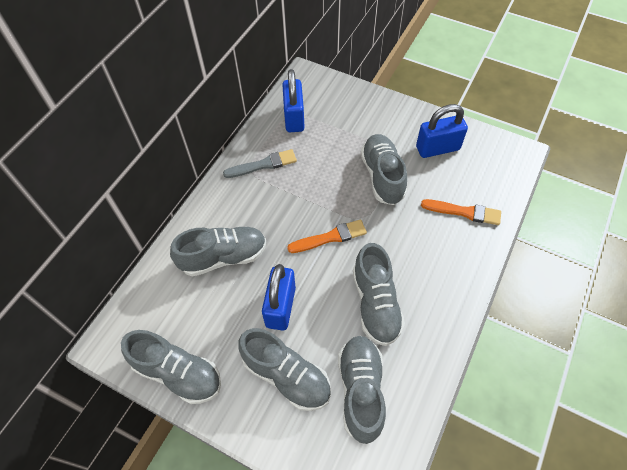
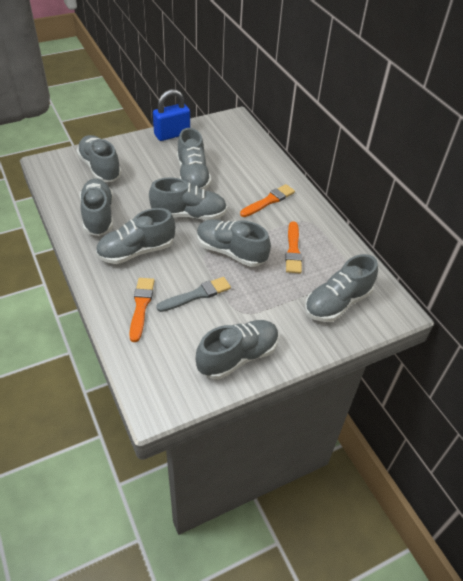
blue padlock: 3 -> 1
grey shoe: 6 -> 8
orange brush: 2 -> 3

